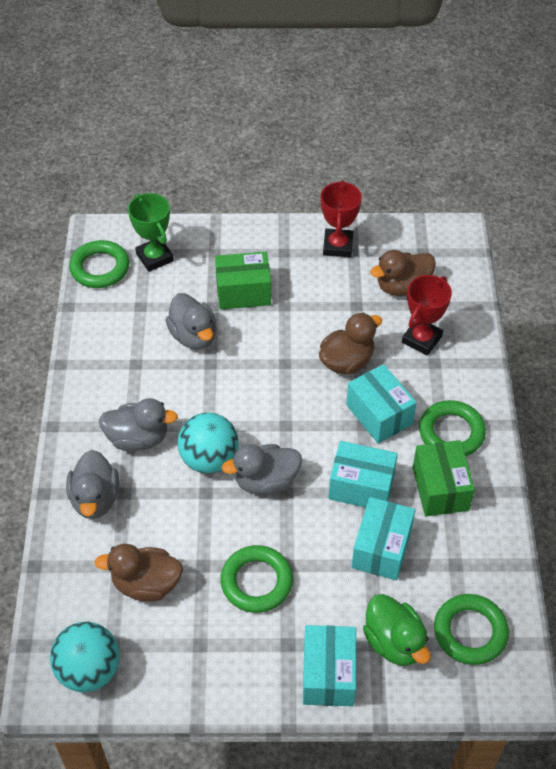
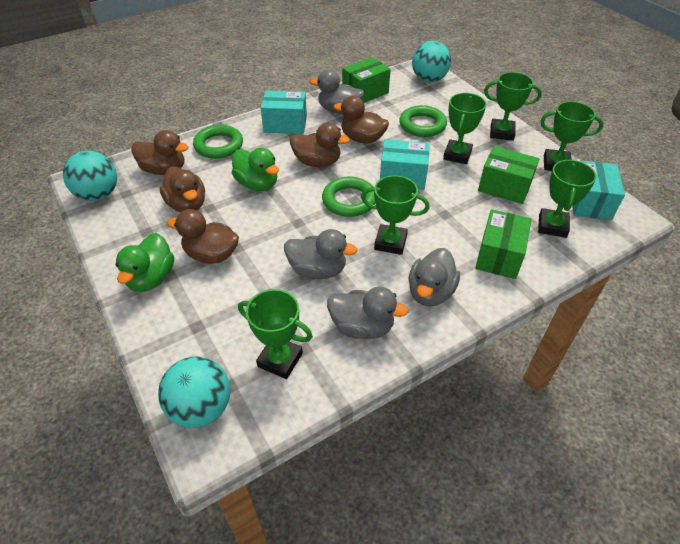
brown duck: 3 -> 5
green box: 2 -> 3
green duck: 1 -> 2
green ring: 4 -> 3
green trophy: 1 -> 6
red trophy: 2 -> 0
turquoise ball: 2 -> 3
turquoise box: 4 -> 3

